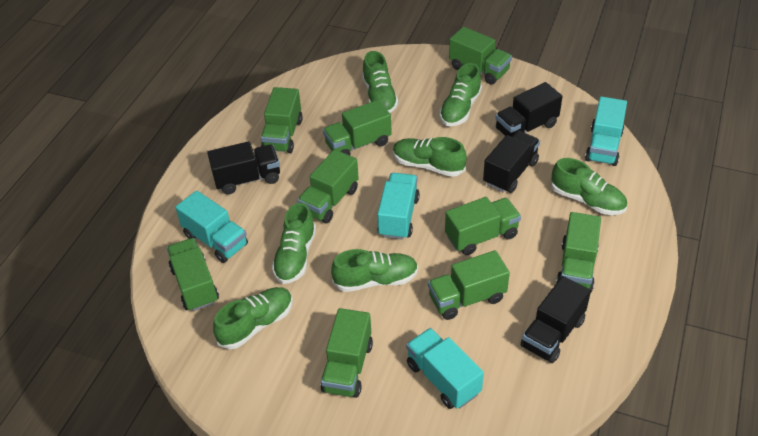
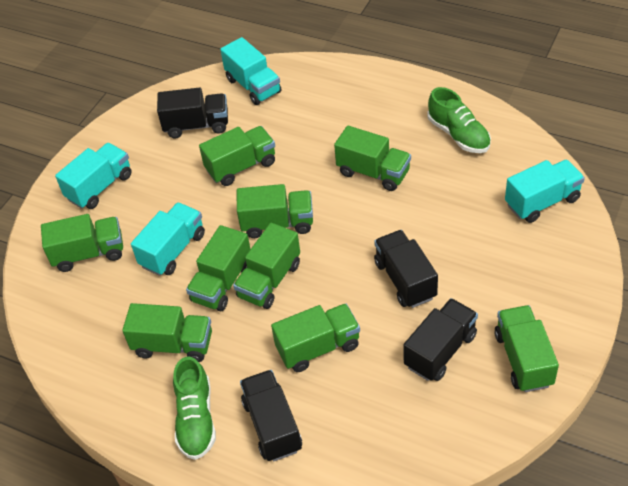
green shoe: 7 -> 2

